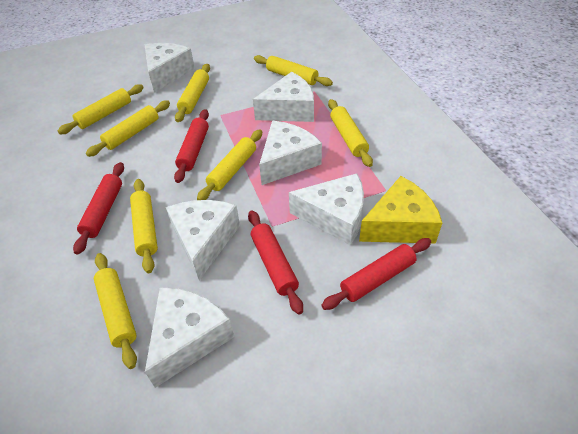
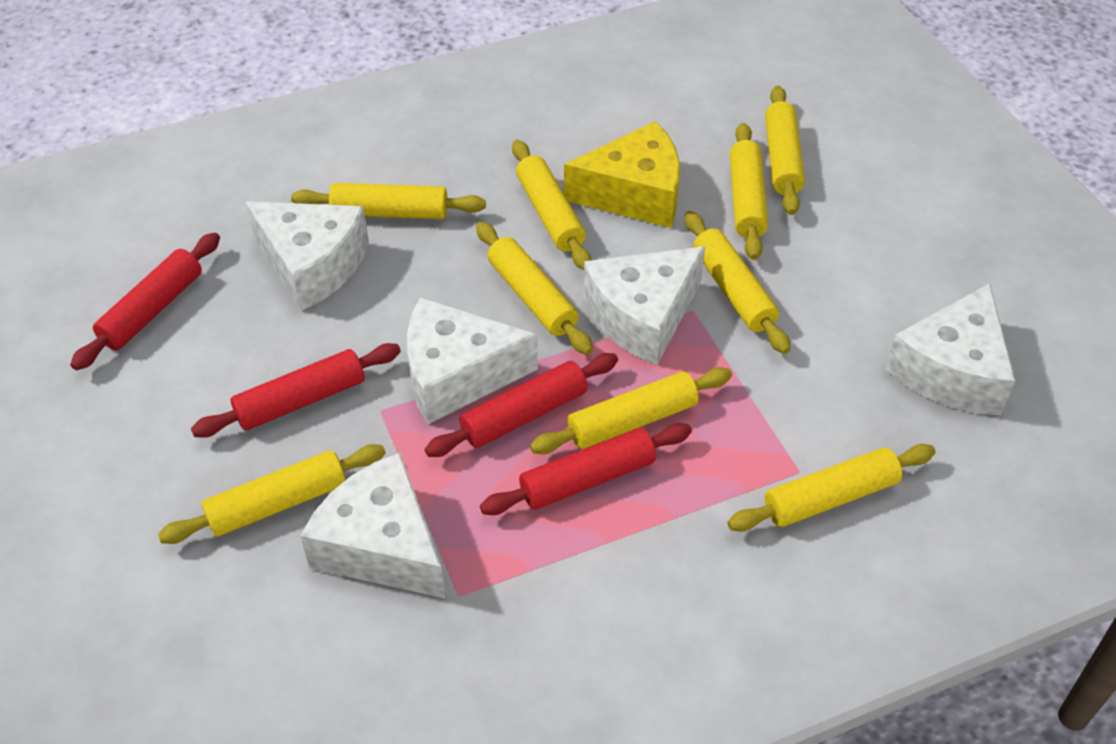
white cheese: 6 -> 5
yellow rolling pin: 8 -> 9

